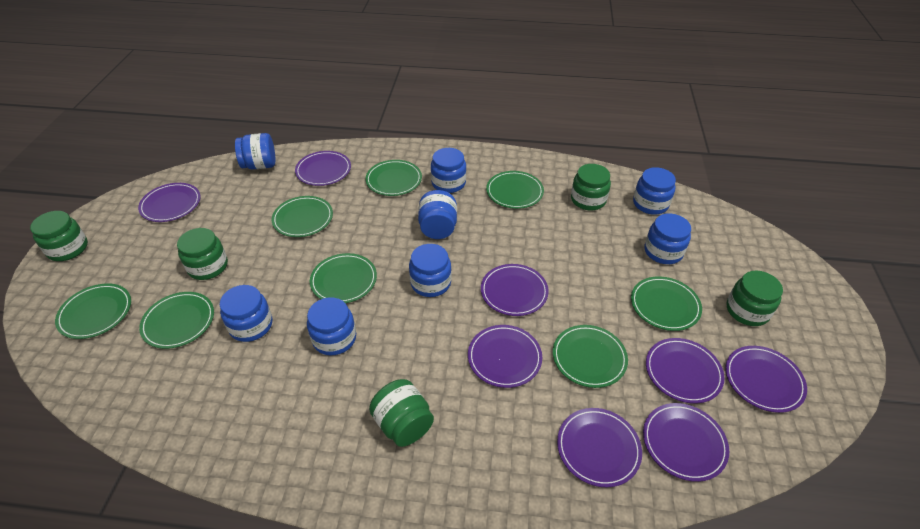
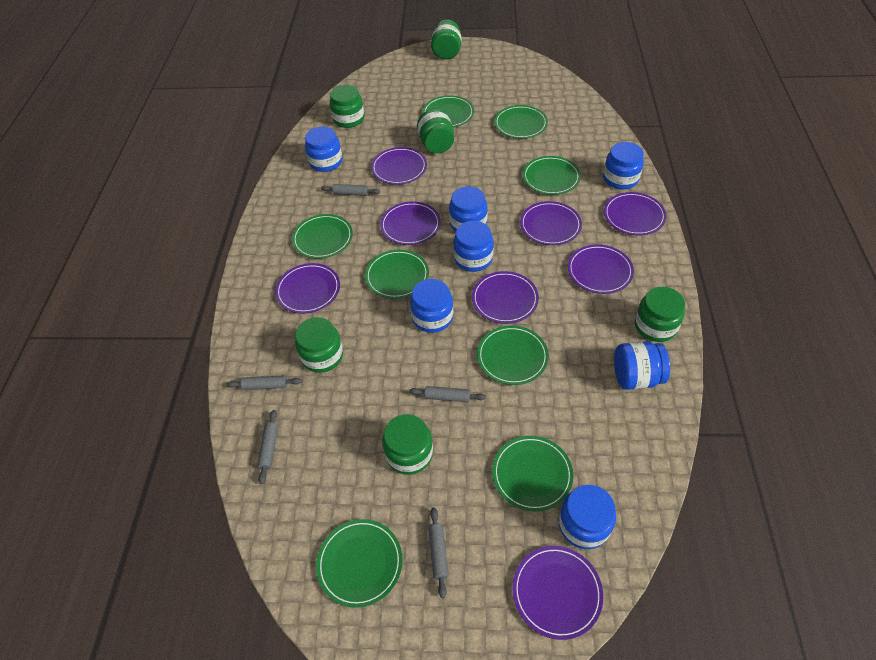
blue jar: 8 -> 7
green jar: 5 -> 6
grey rolling pin: 0 -> 5

